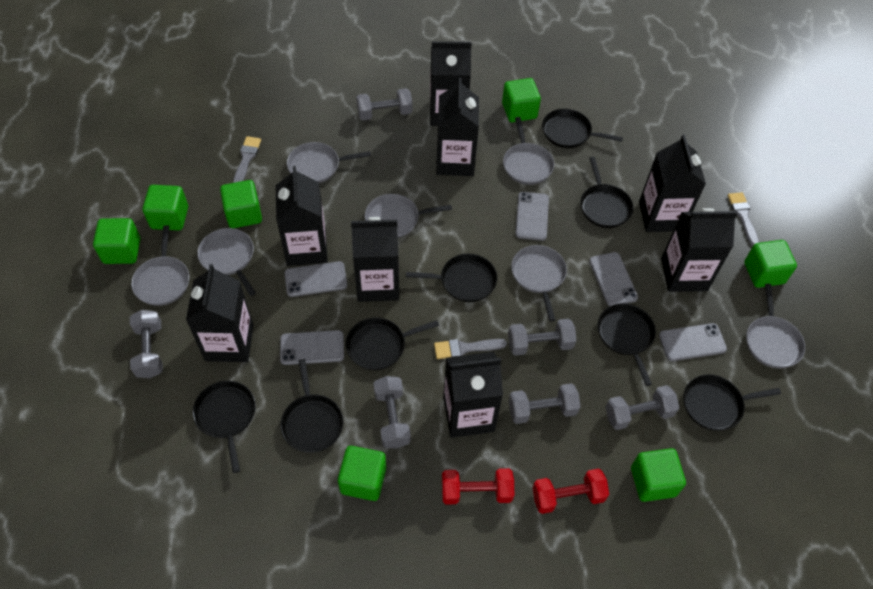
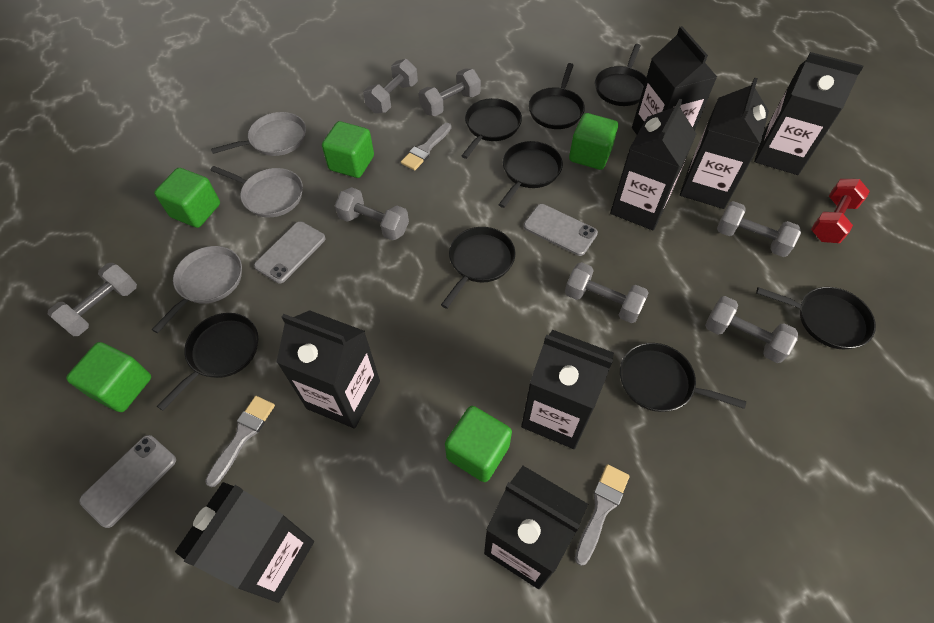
green cube: 7 -> 5
grey dumbbell: 6 -> 7
grey pan: 7 -> 3
grey phone: 5 -> 3
red dumbbell: 2 -> 1

